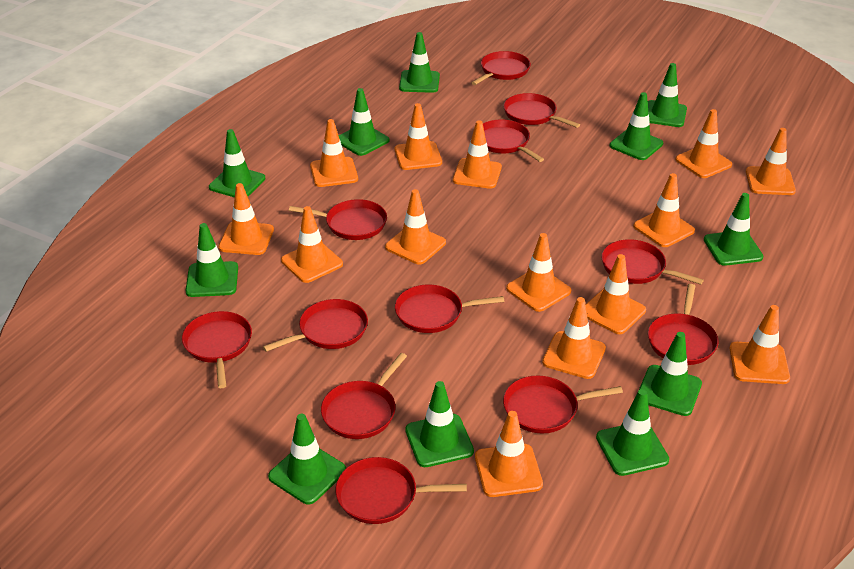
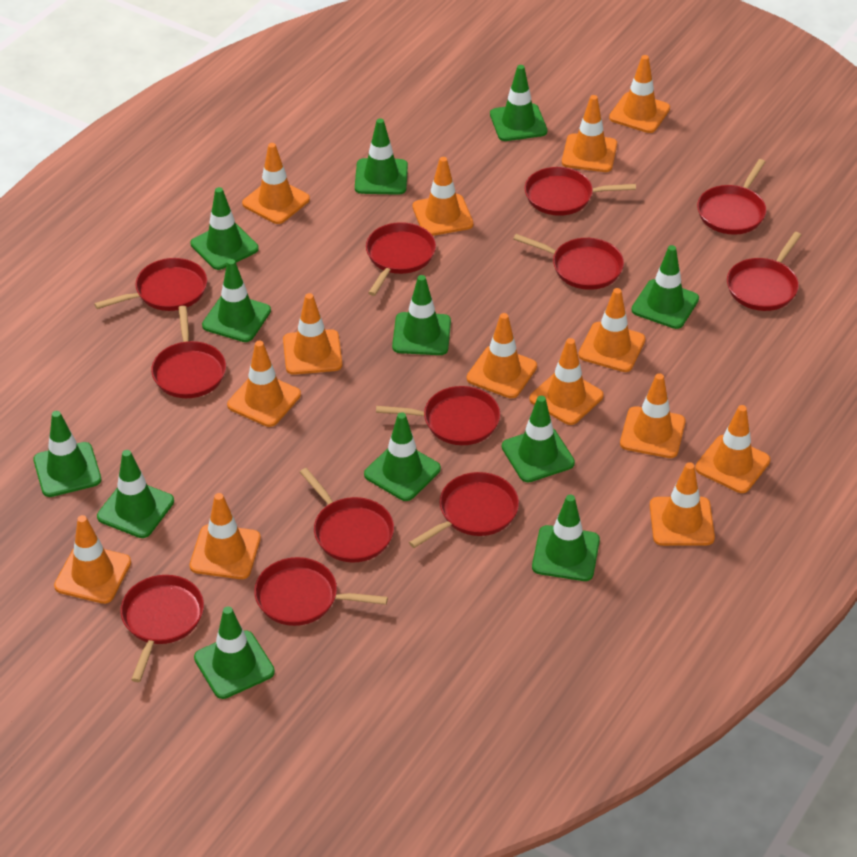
green traffic cone: 11 -> 12

